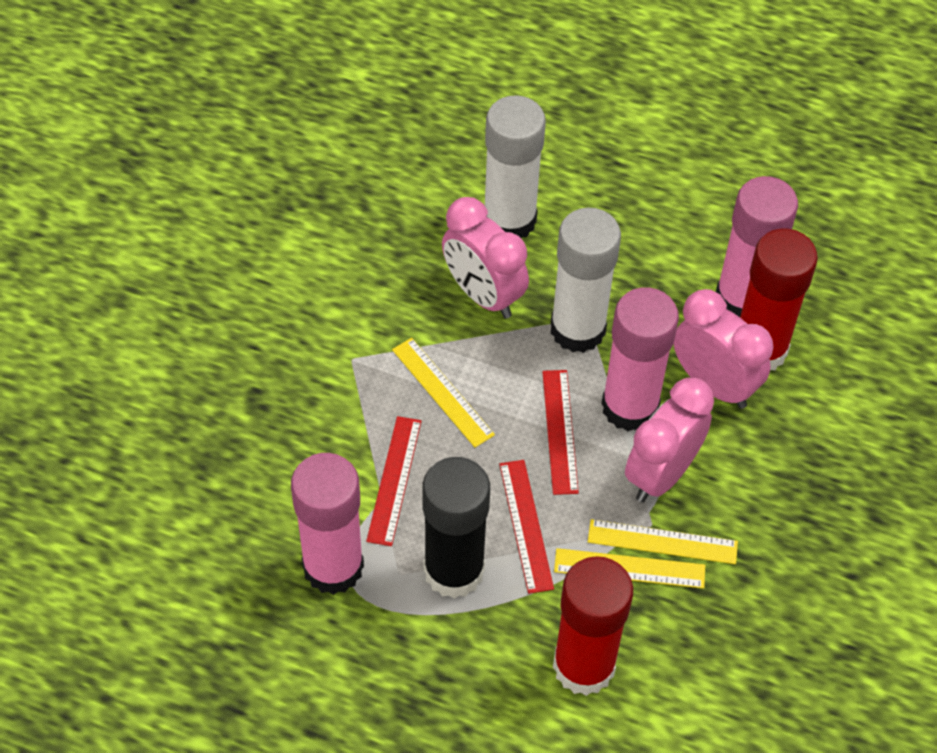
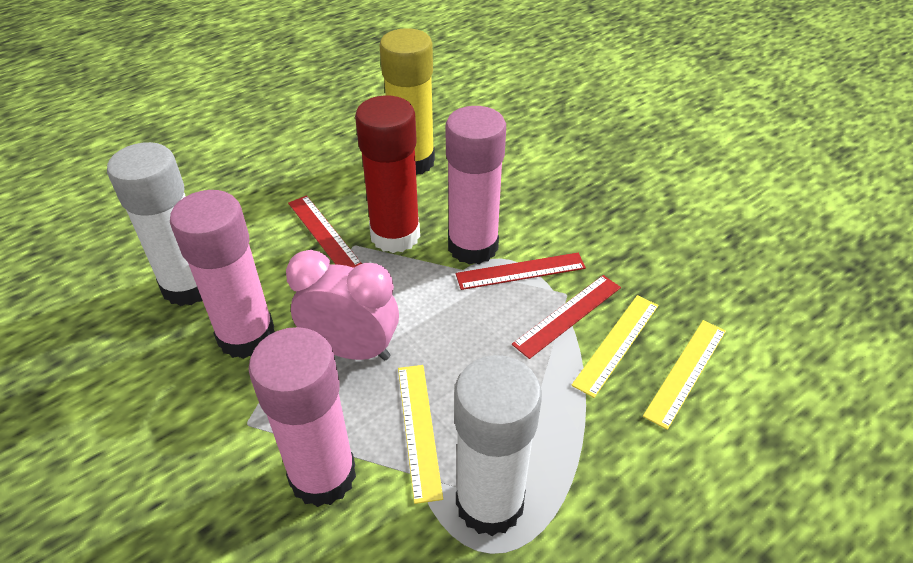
black glue stick: 1 -> 0
pink clock: 3 -> 1
red glue stick: 2 -> 1
yellow glue stick: 0 -> 1

